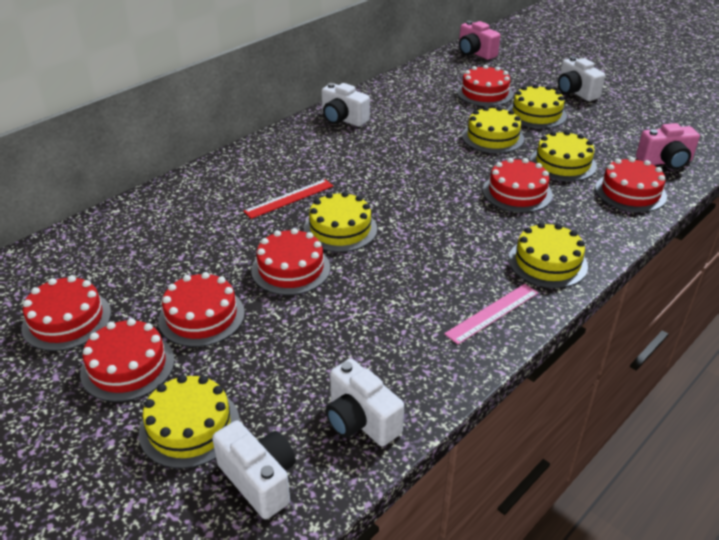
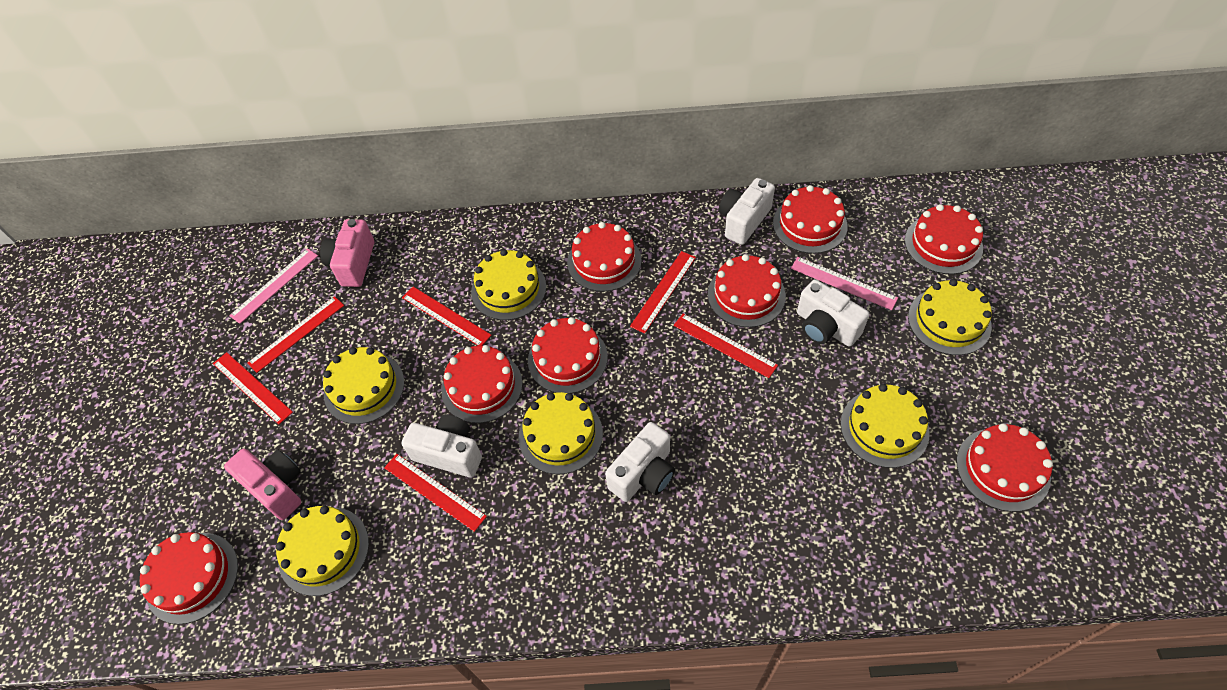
pink ruler: 1 -> 2
red cake: 7 -> 8
red ruler: 1 -> 6

